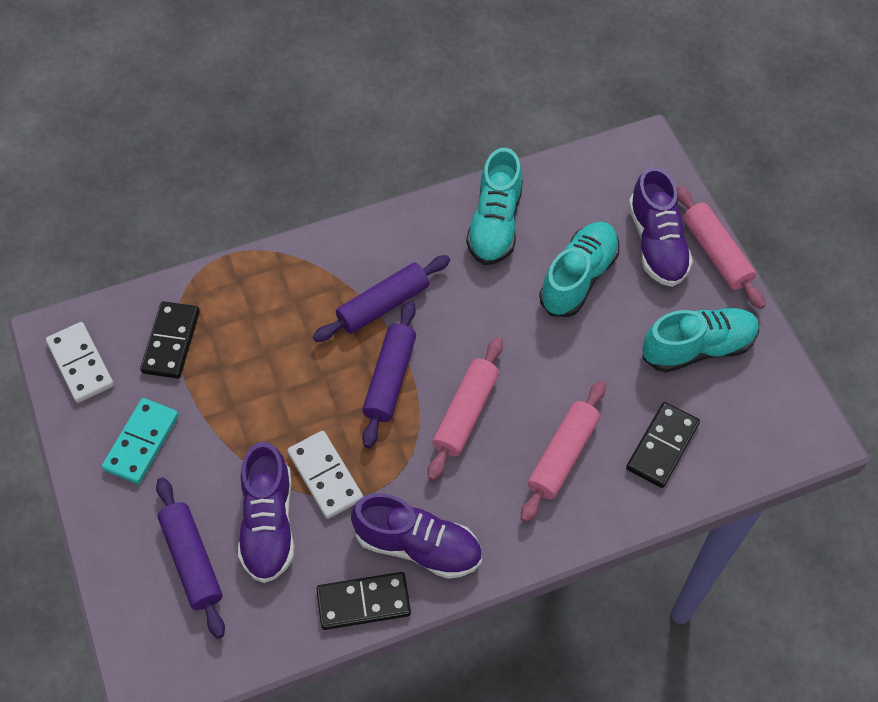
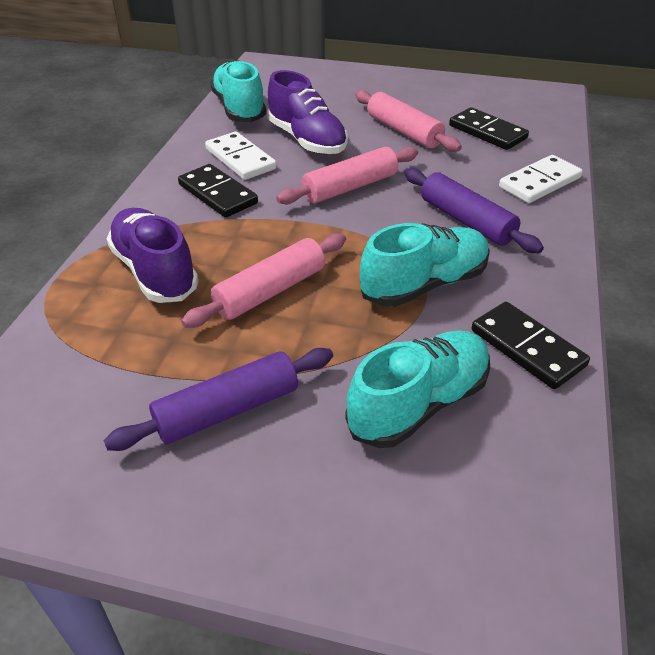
purple rolling pin: 3 -> 2
purple shoe: 3 -> 2
turquoise domino: 1 -> 0

